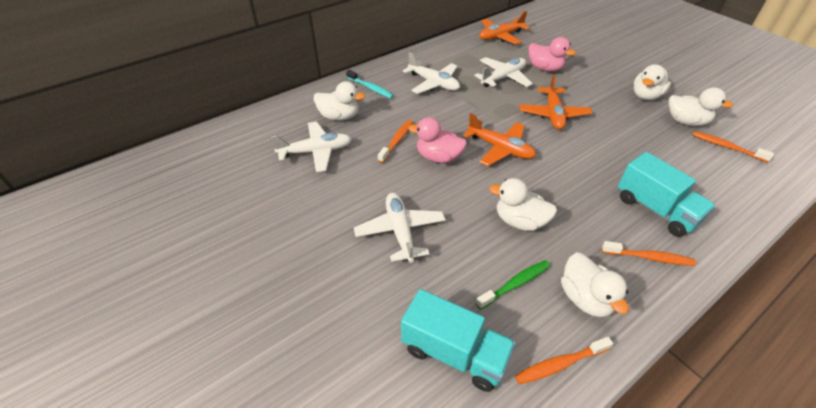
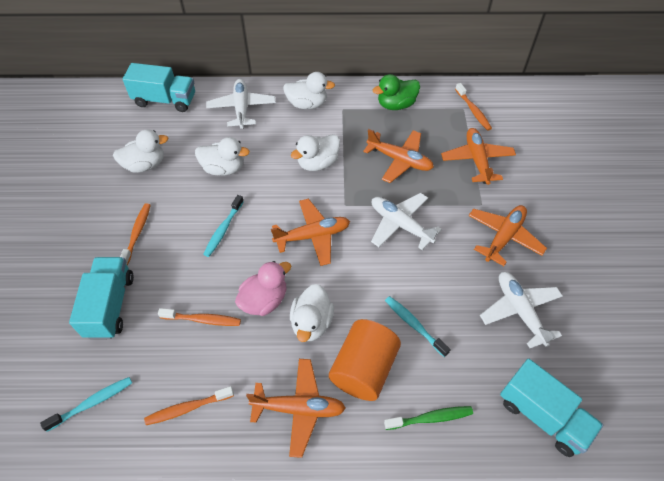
green duck: 0 -> 1
orange cylinder: 0 -> 1
orange plane: 3 -> 5
pink duck: 2 -> 1
turquoise toothbrush: 1 -> 3
turquoise truck: 2 -> 3
white plane: 4 -> 3

